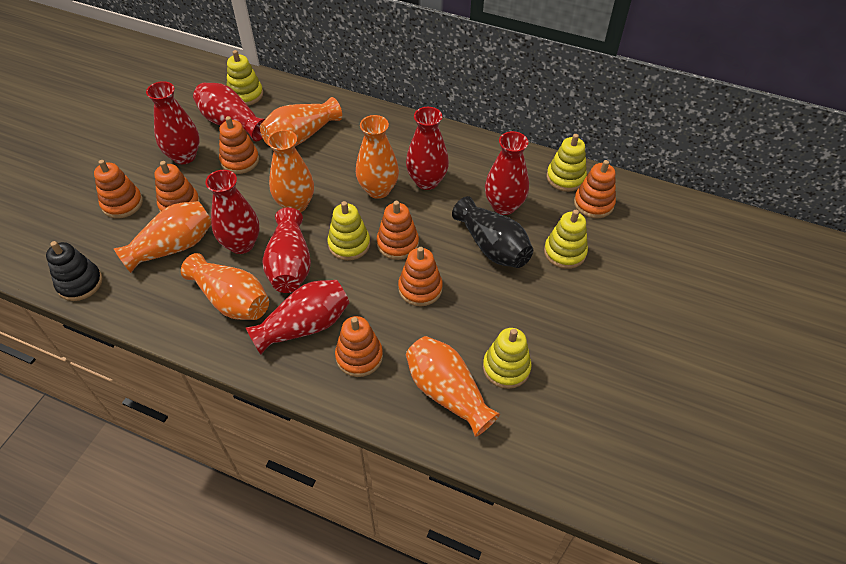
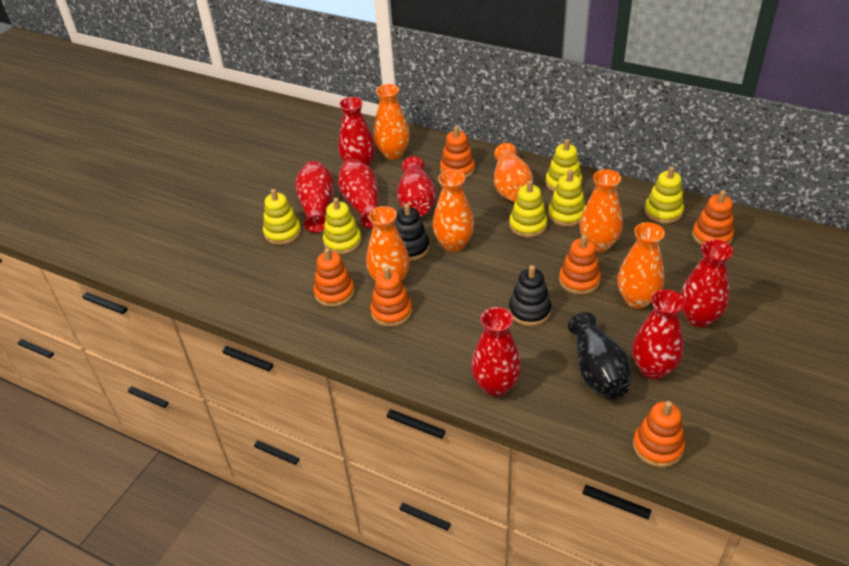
black stacking toy: 1 -> 2
orange stacking toy: 7 -> 6
yellow stacking toy: 5 -> 6

